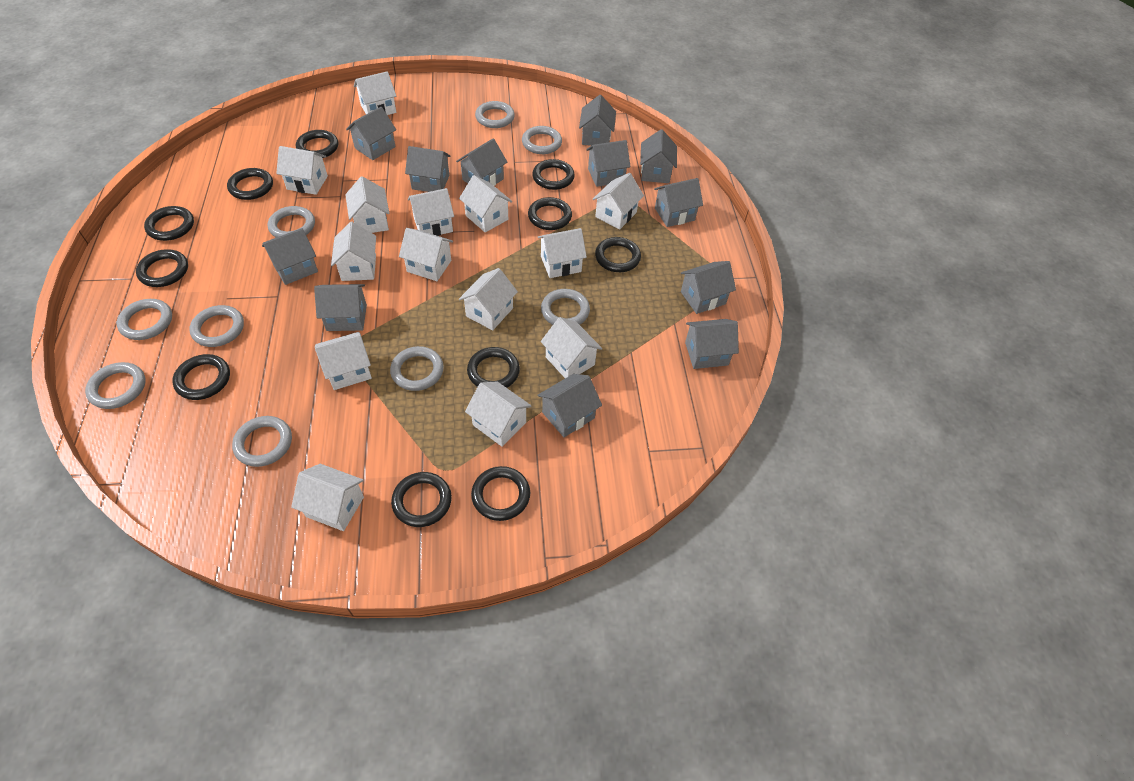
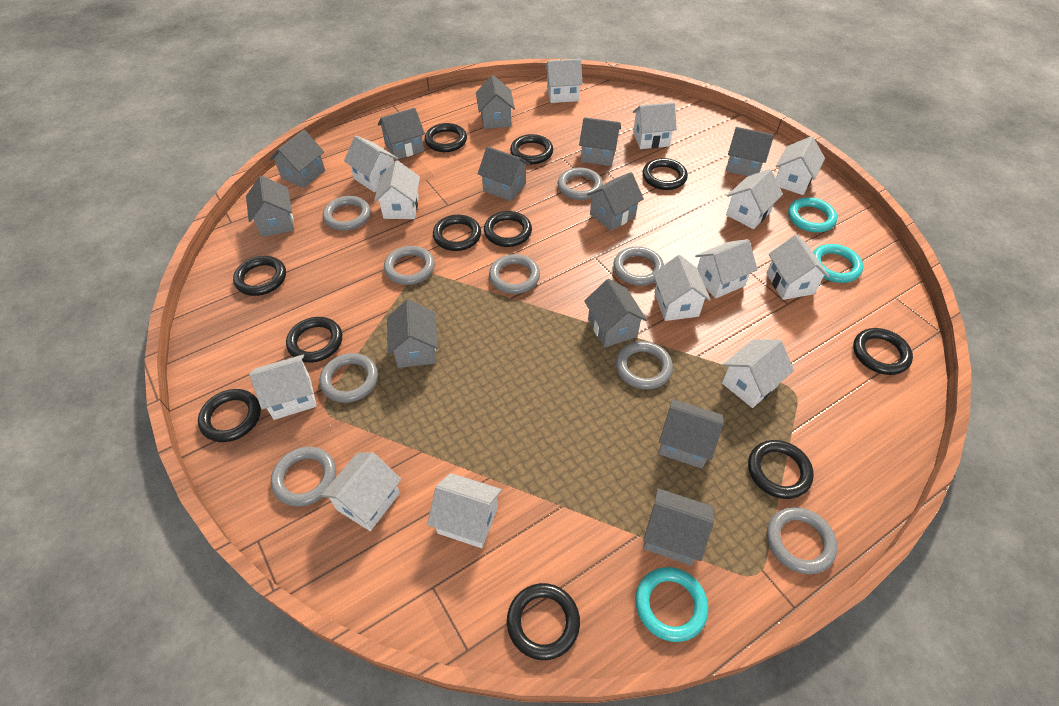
turquoise ring: 0 -> 3
white house: 14 -> 13

